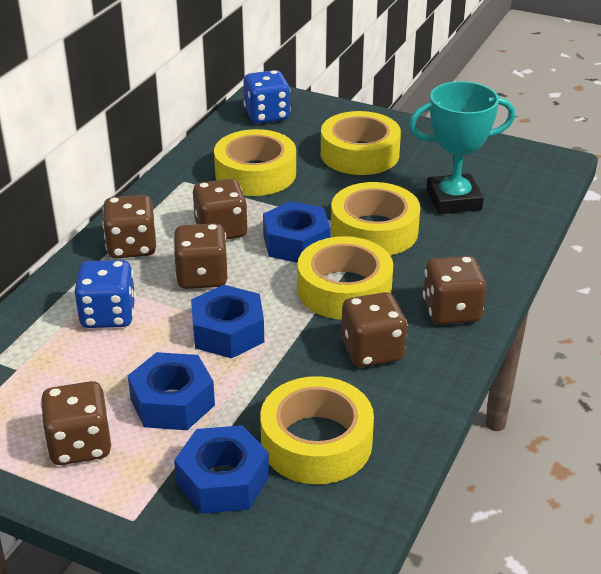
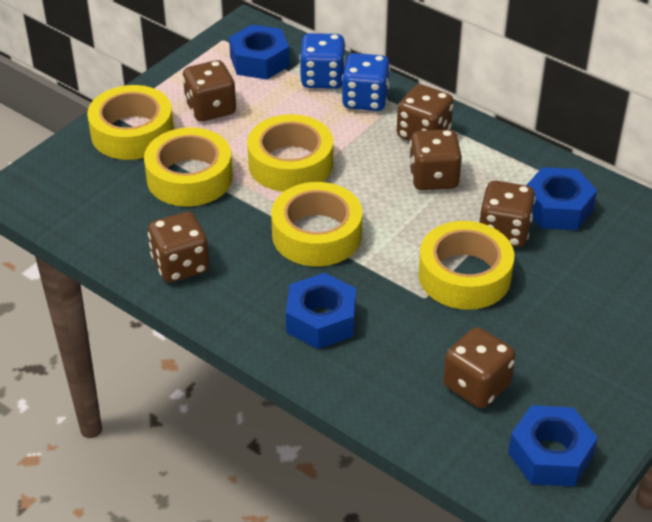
turquoise trophy: 1 -> 0

